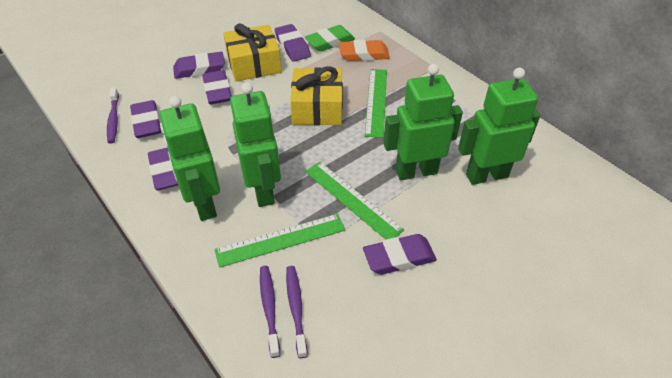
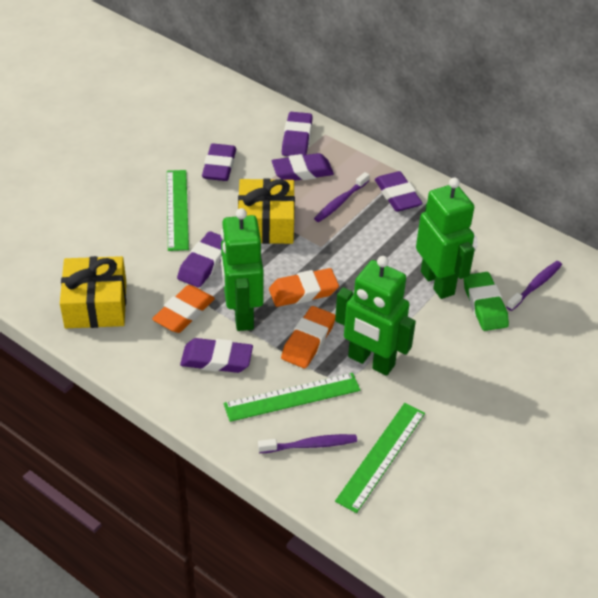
green robot: 4 -> 3
orange eraser: 1 -> 3

